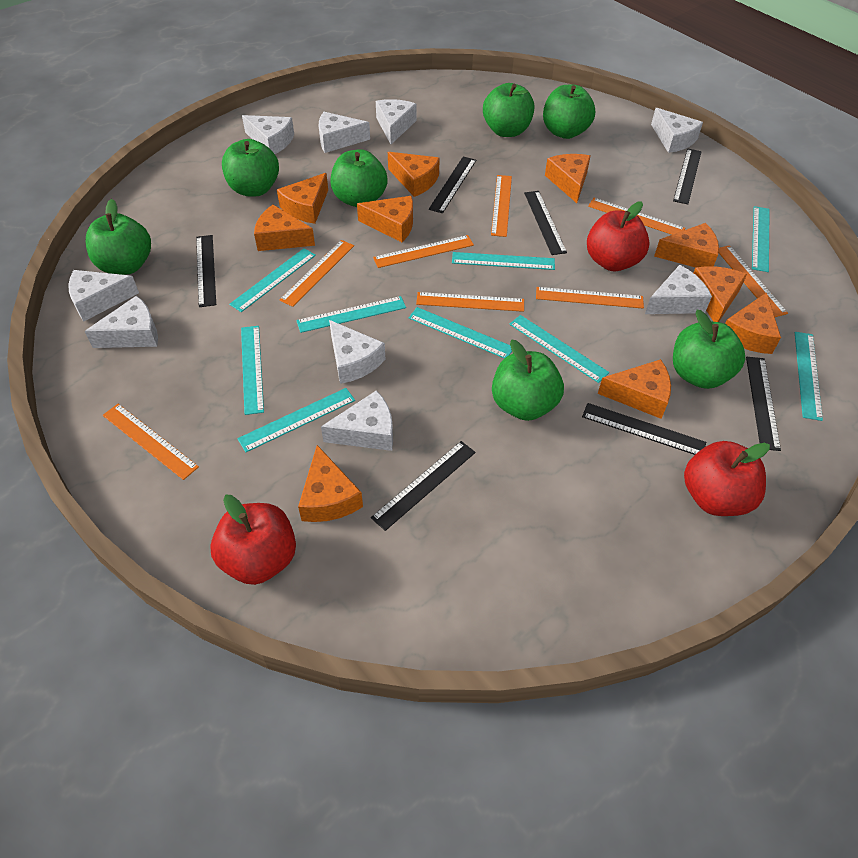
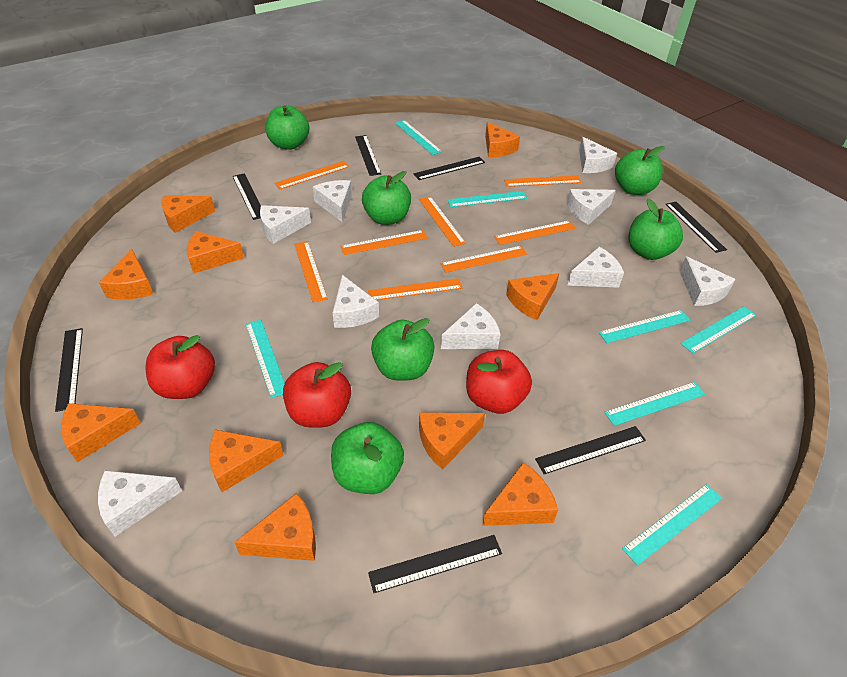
green apple: 7 -> 6
turquoise ruler: 9 -> 7

